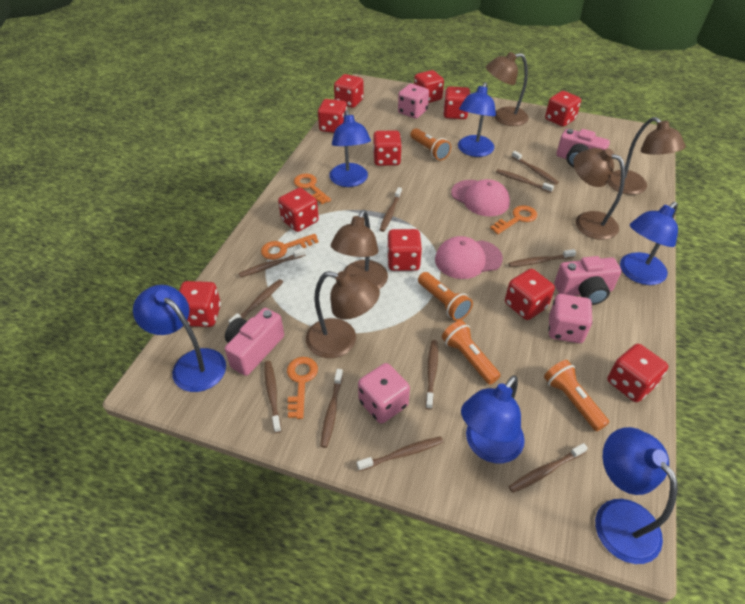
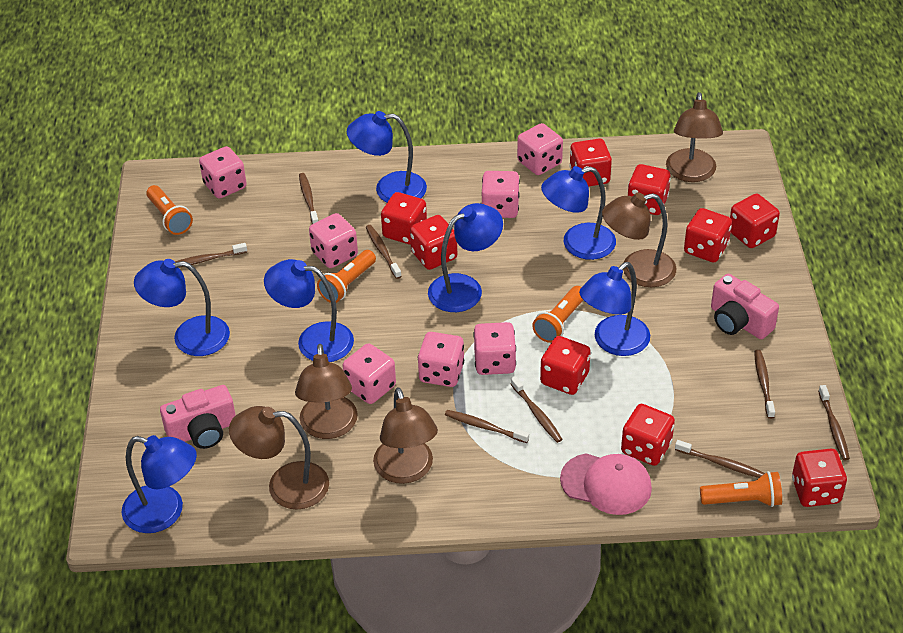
blue lamp: 6 -> 7
brown toothbrush: 11 -> 8
orange key: 4 -> 0
pink camera: 3 -> 2
pink cap: 2 -> 1
pink dice: 3 -> 7
red dice: 11 -> 9

